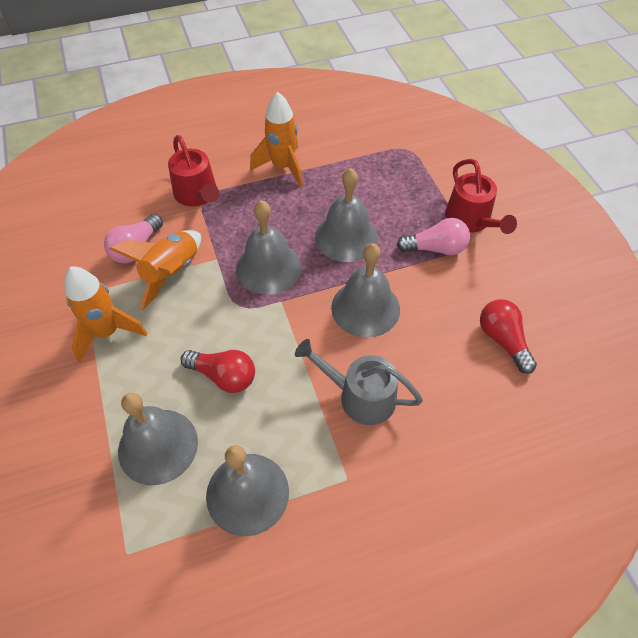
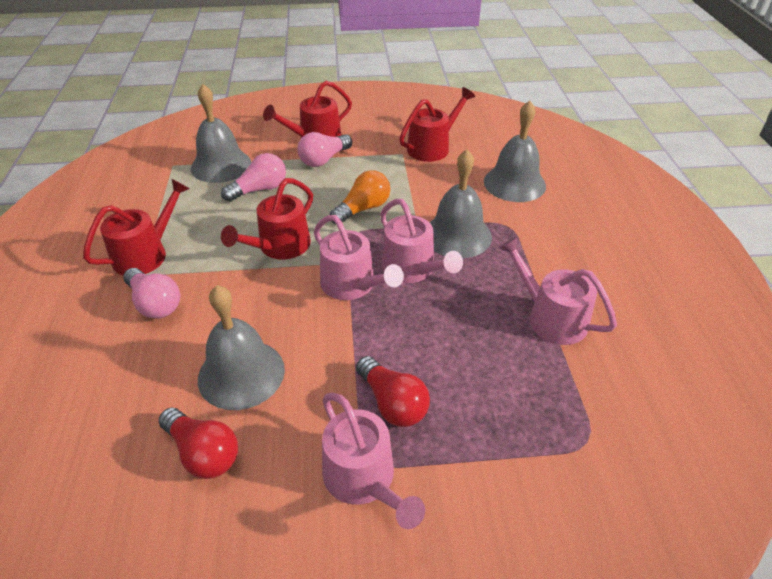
grey bell: 5 -> 4
grey watering can: 1 -> 0
orange light bulb: 0 -> 1
orange rocket: 3 -> 0
pink light bulb: 2 -> 3
pink watering can: 0 -> 4
red watering can: 2 -> 4

